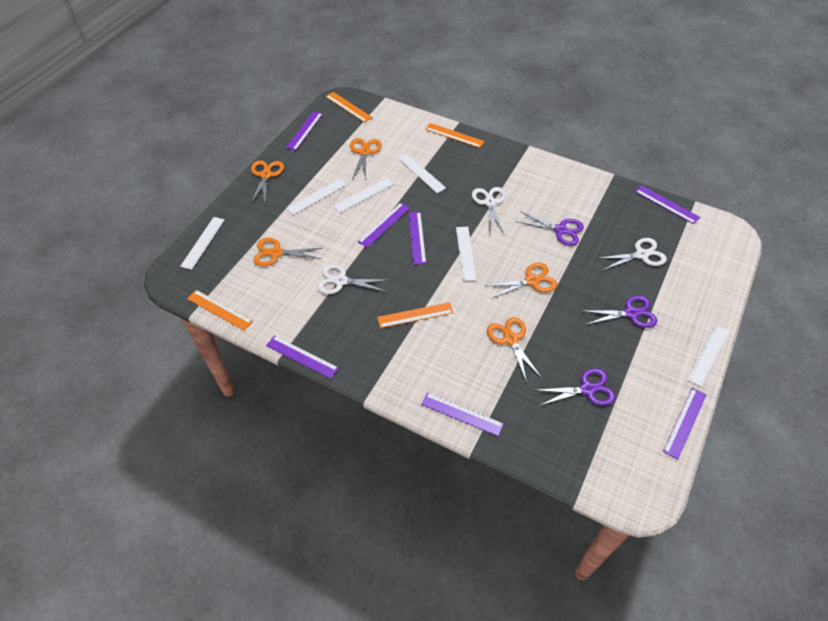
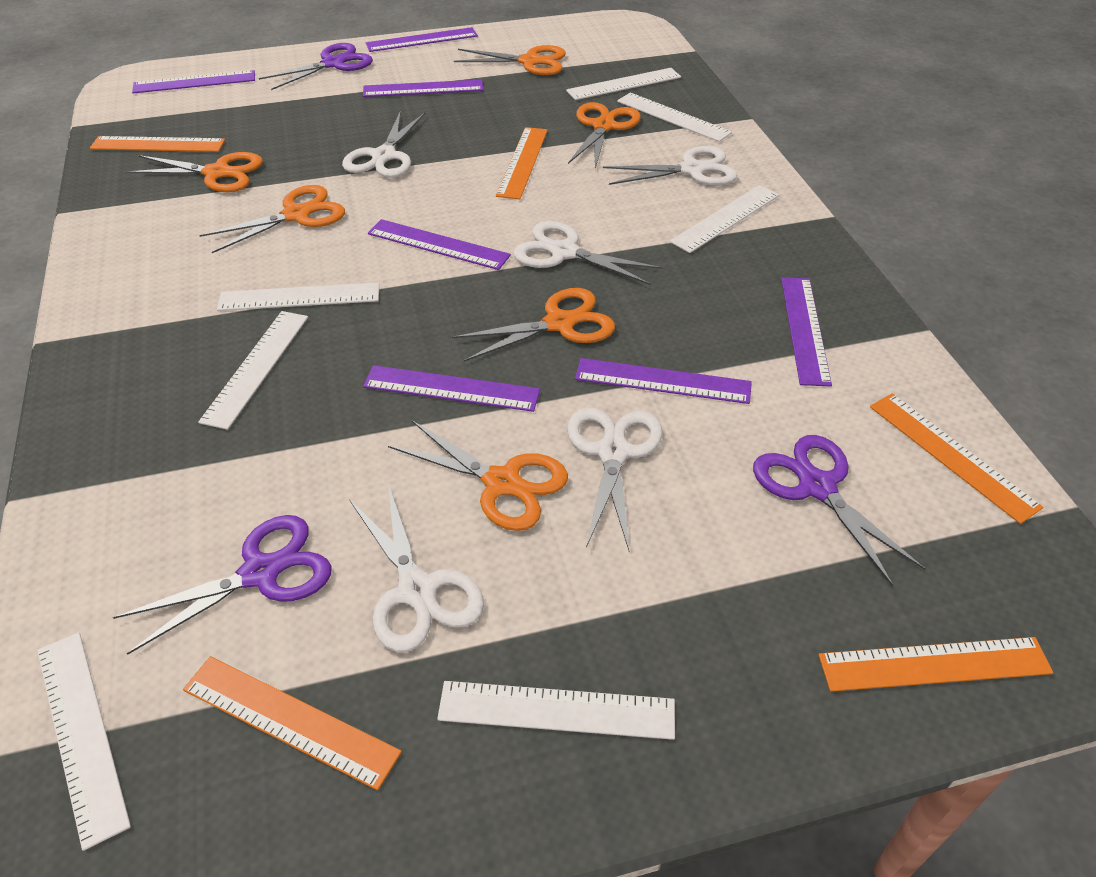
orange ruler: 4 -> 5
orange scissors: 5 -> 6
white ruler: 6 -> 7
white scissors: 3 -> 5

